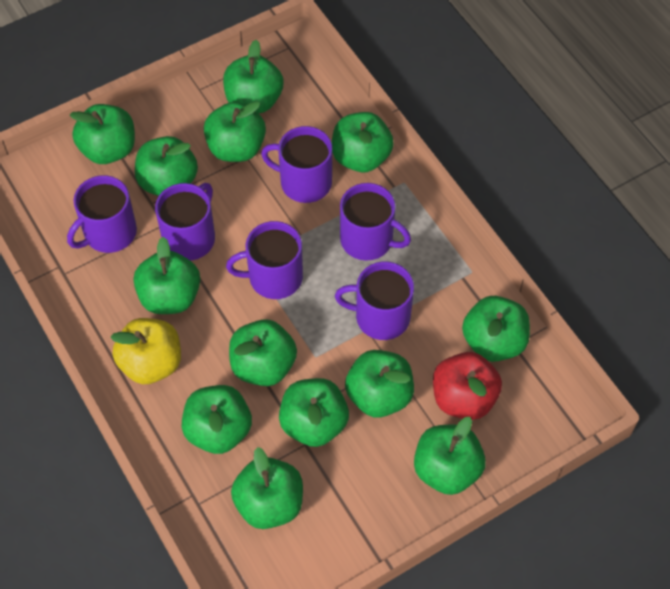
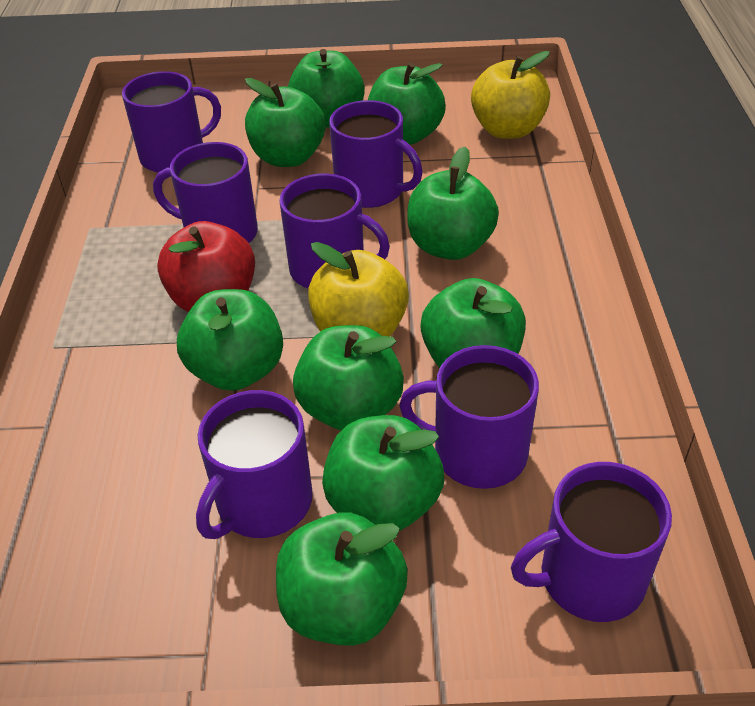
green apple: 13 -> 9
purple mug: 6 -> 7
yellow apple: 1 -> 2

